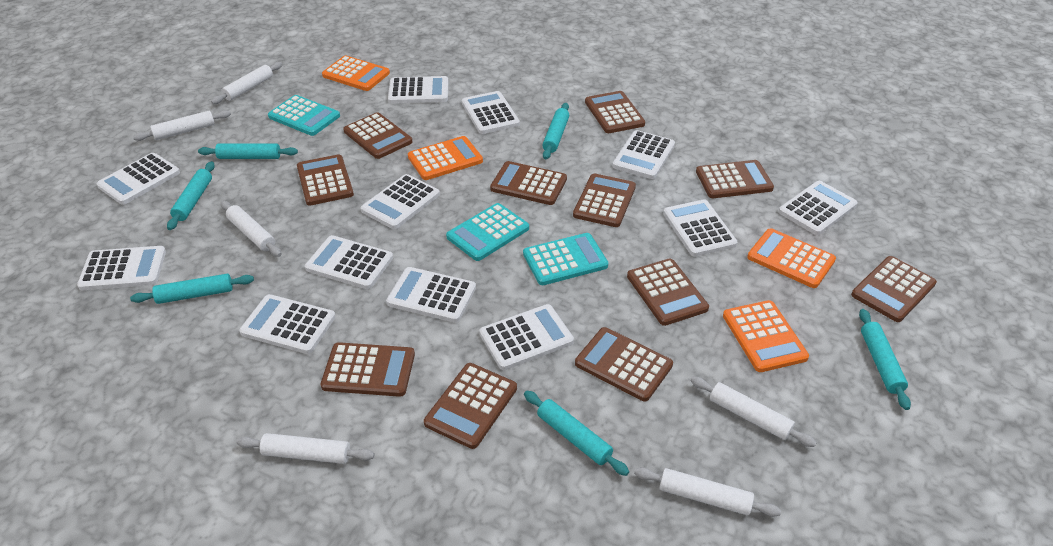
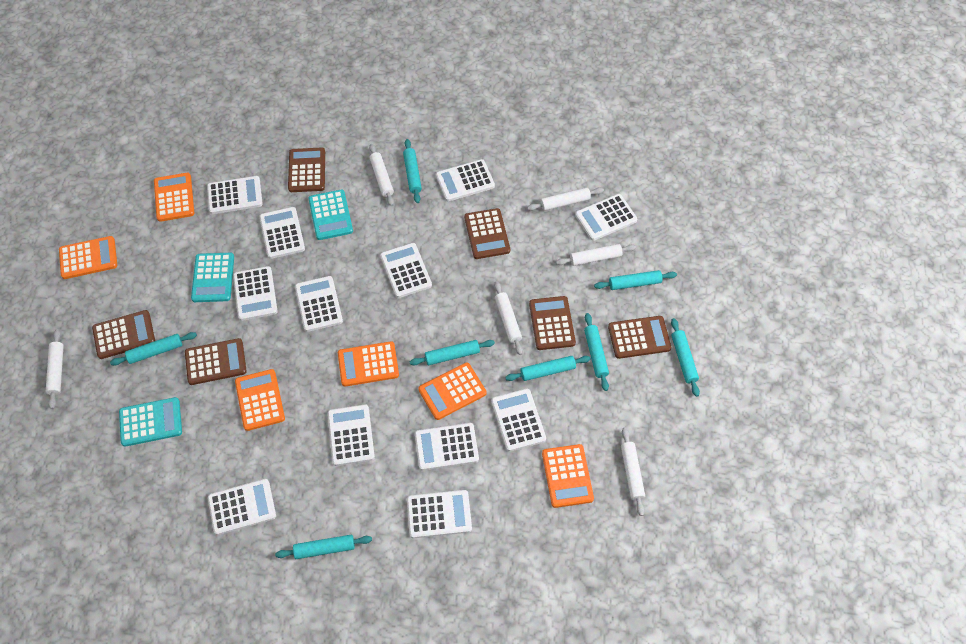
brown calculator: 11 -> 6
orange calculator: 4 -> 6
turquoise rolling pin: 6 -> 8

